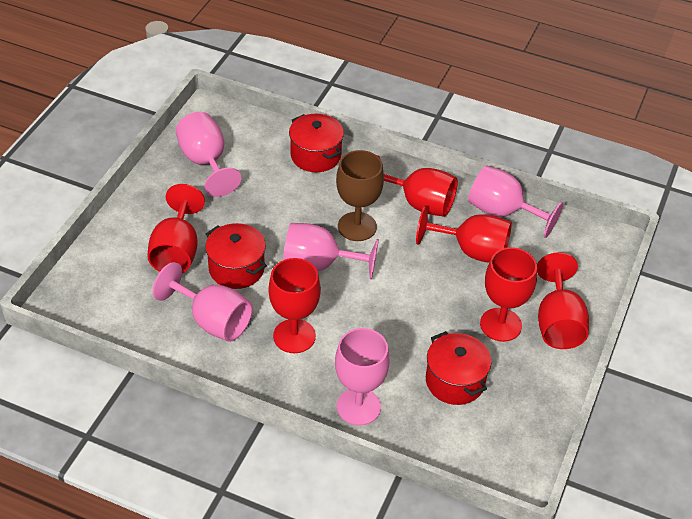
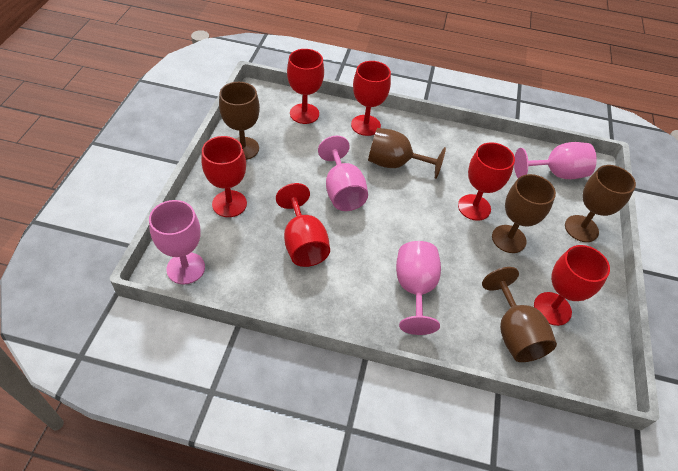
brown goblet: 1 -> 5
pink goblet: 5 -> 4
red pot: 3 -> 0

